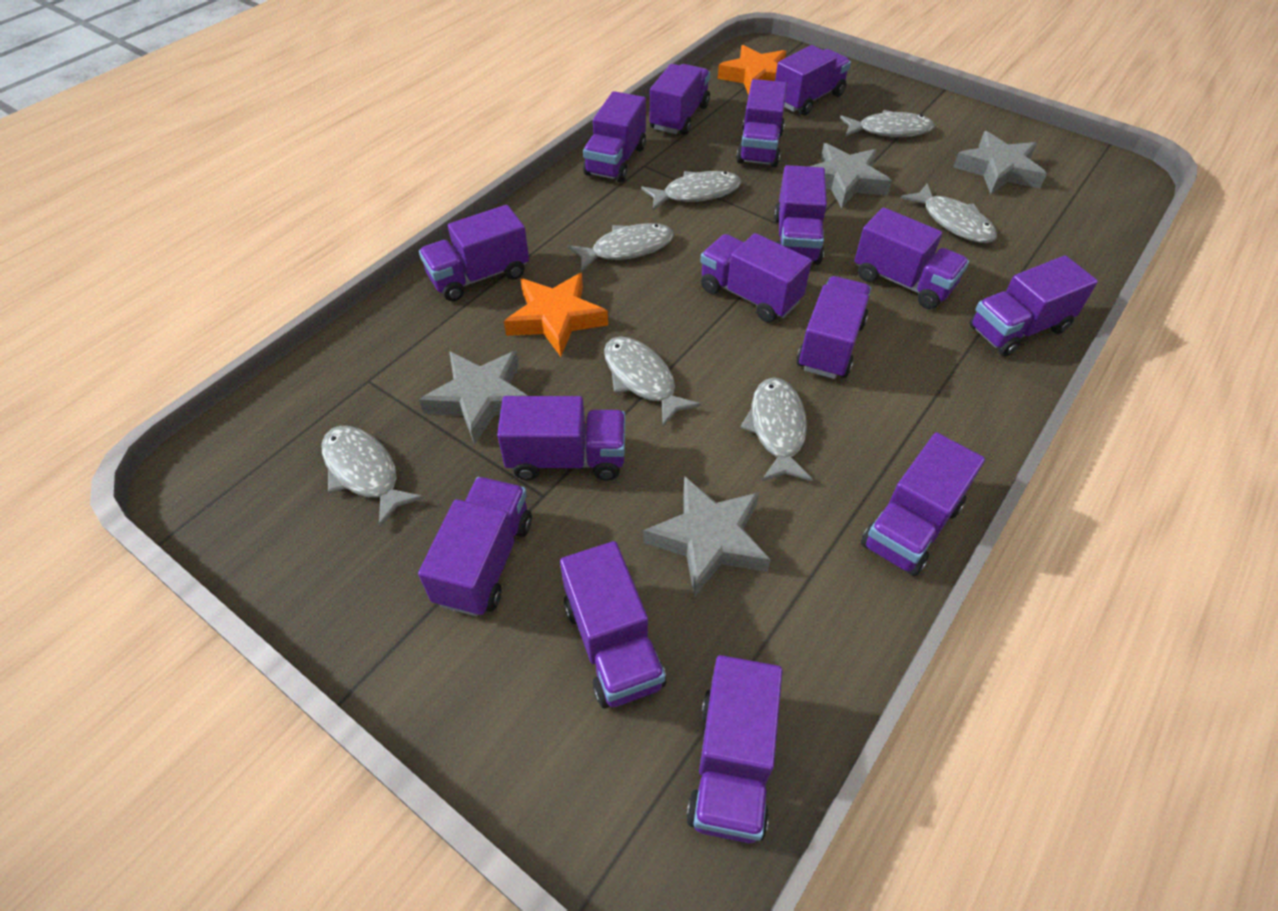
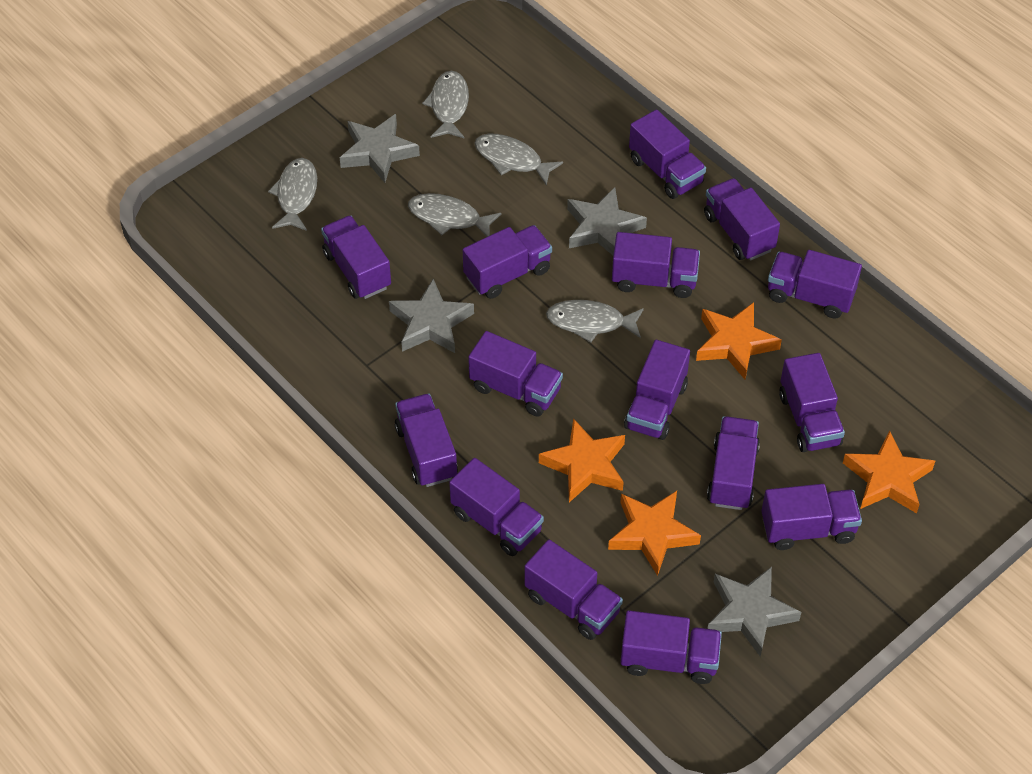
grey fish: 7 -> 5
orange star: 2 -> 4

